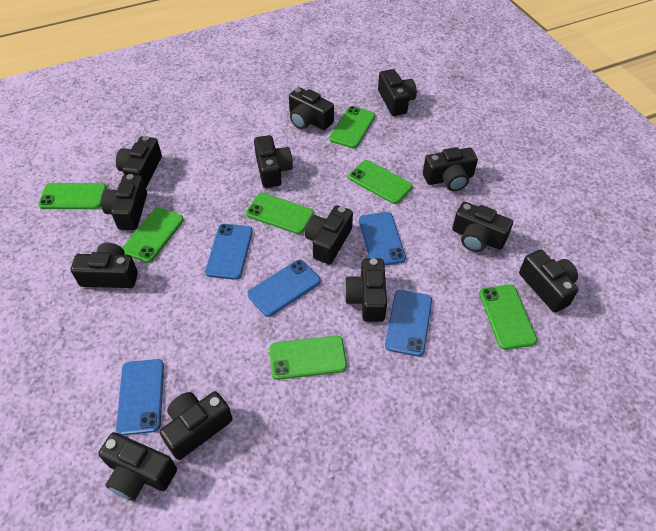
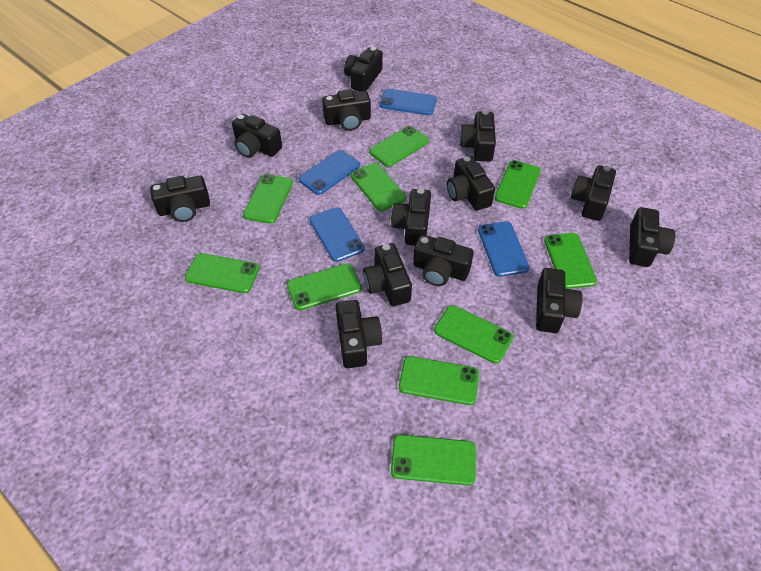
blue phone: 5 -> 4
green phone: 7 -> 10

